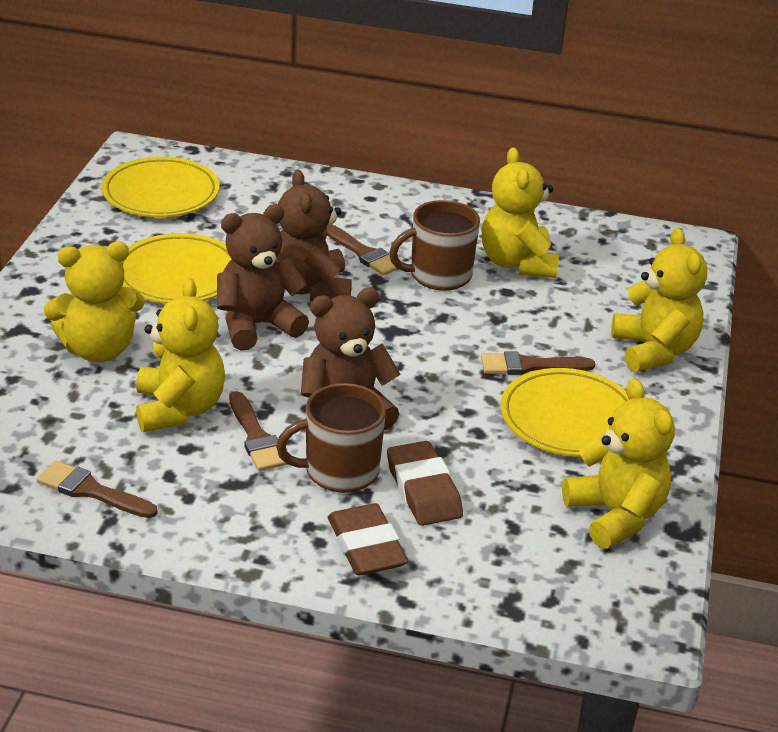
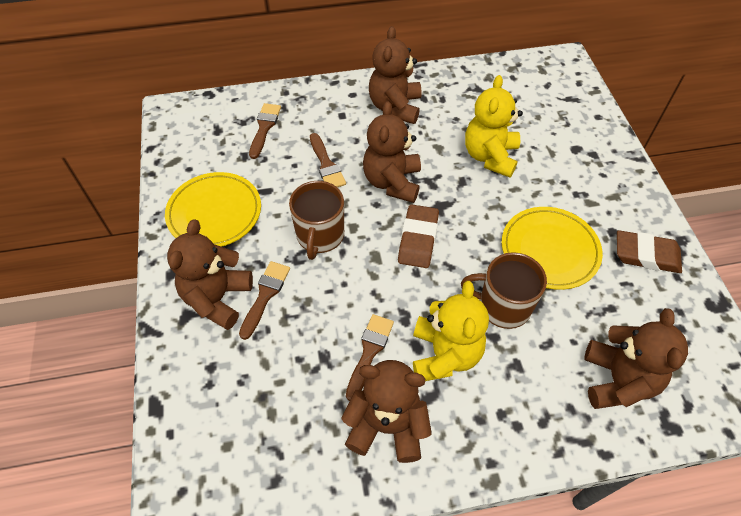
brown teddy bear: 3 -> 5
yellow plate: 3 -> 2
yellow teddy bear: 5 -> 2

